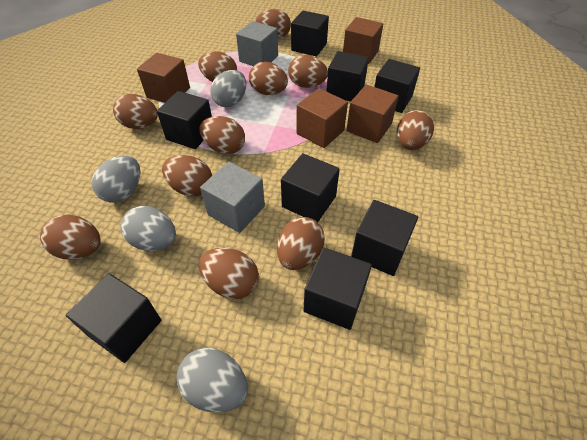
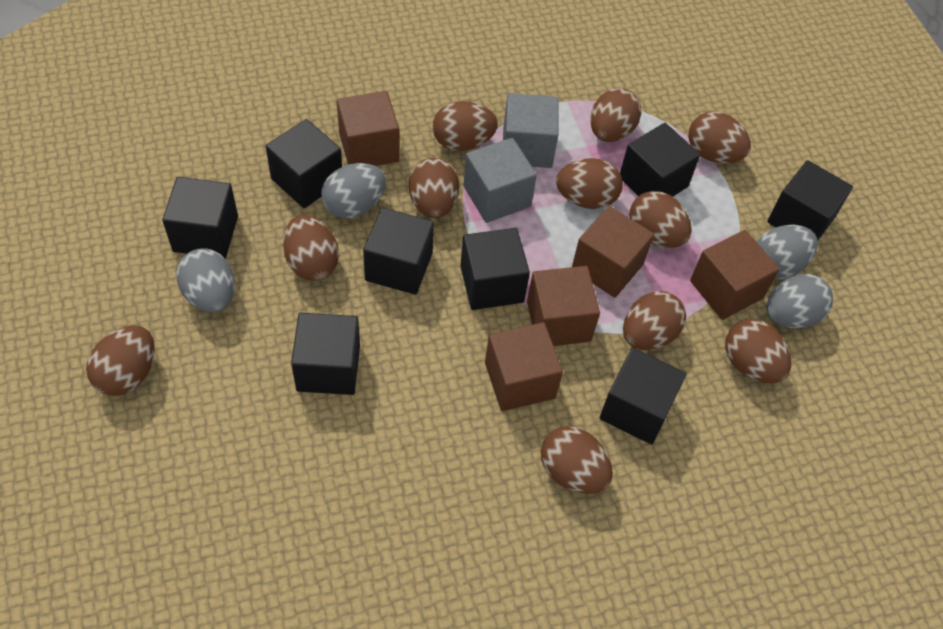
brown cube: 4 -> 5

